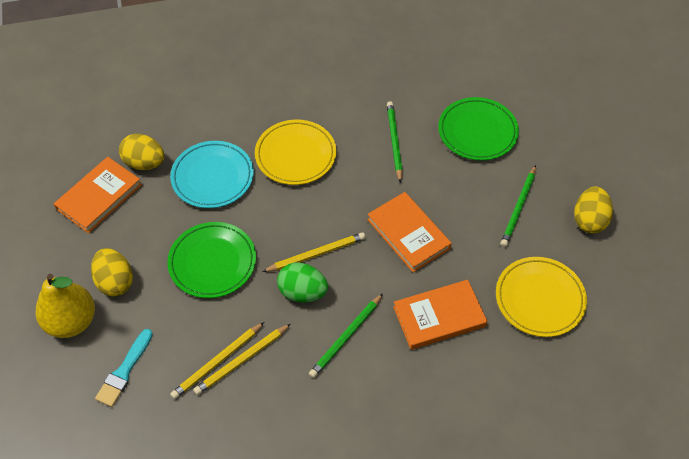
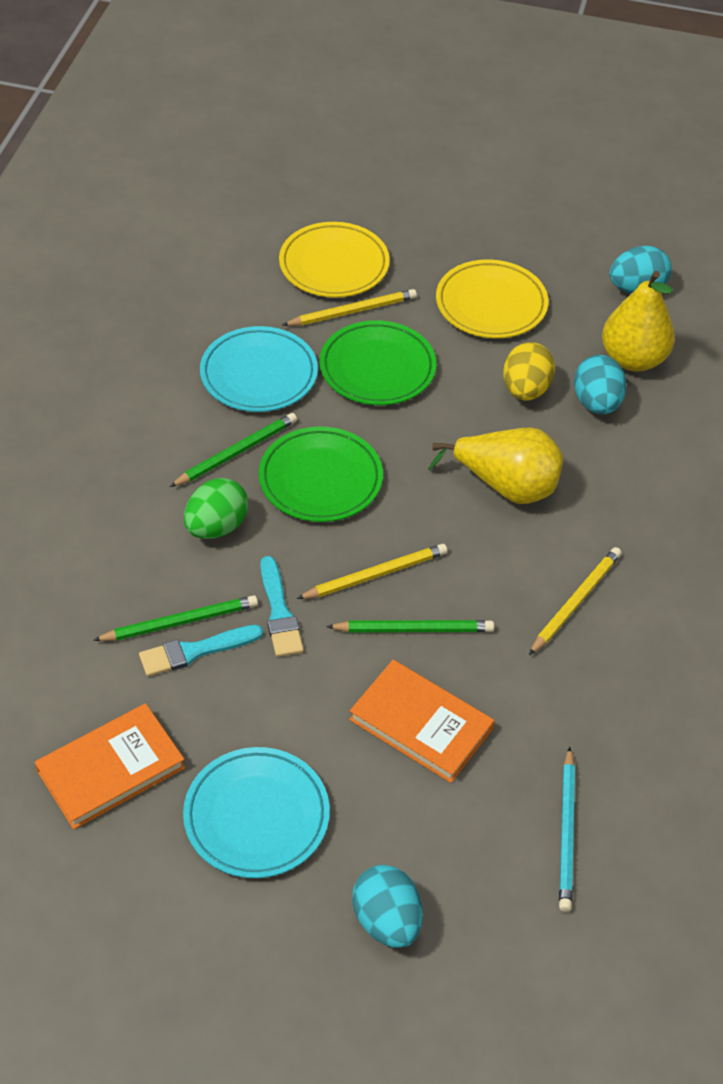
orange book: 3 -> 2
turquoise brush: 1 -> 2
turquoise egg: 0 -> 3
turquoise pencil: 0 -> 1
turquoise plate: 1 -> 2
yellow egg: 3 -> 1
yellow pear: 1 -> 2

